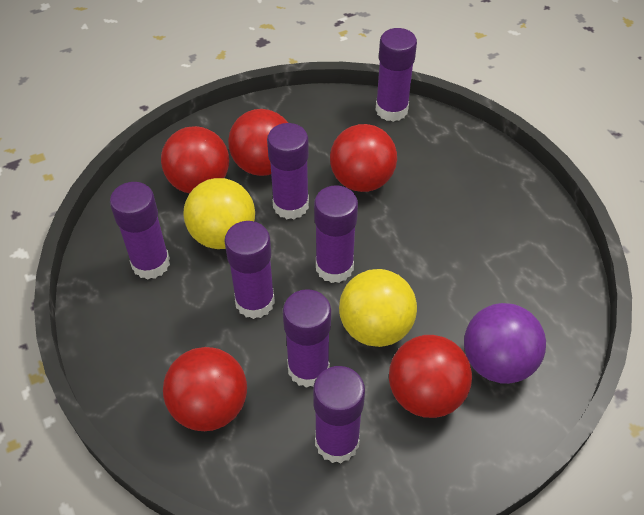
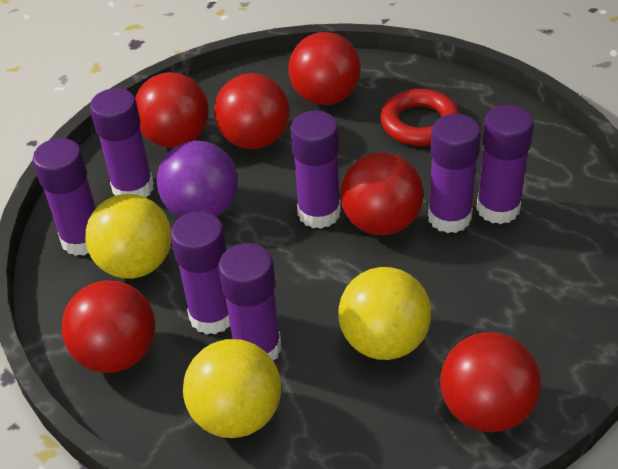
red ball: 5 -> 6
red ring: 0 -> 1
yellow ball: 2 -> 3

